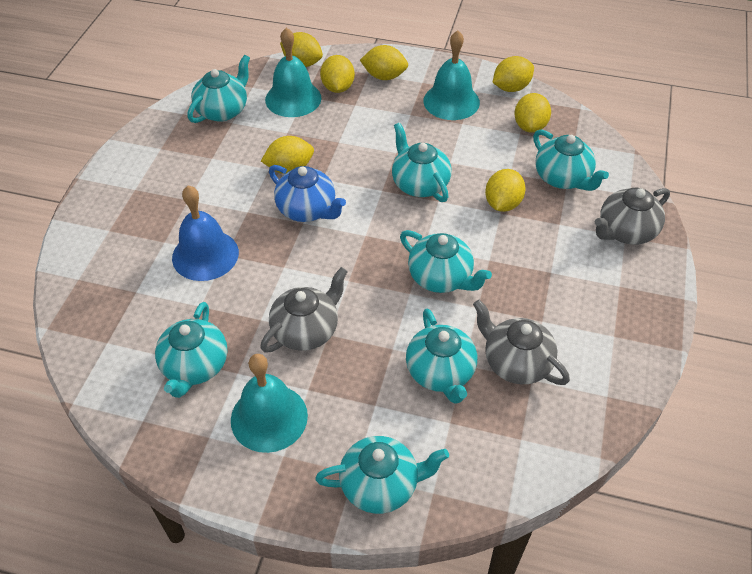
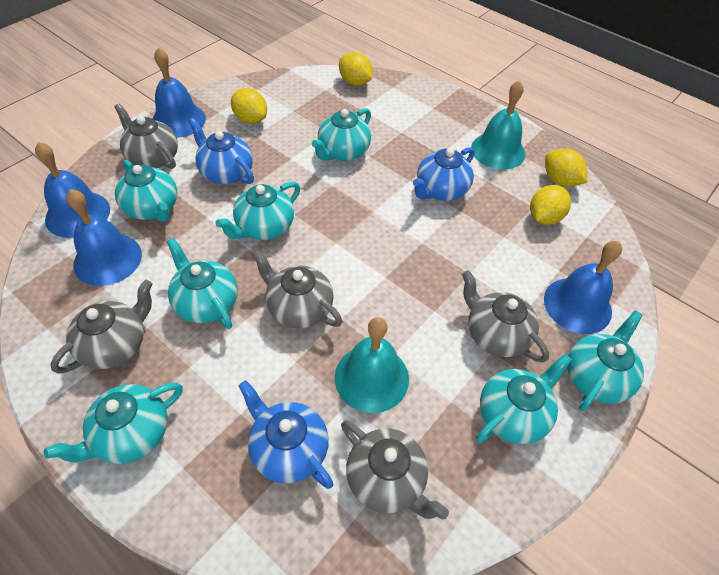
blue bell: 1 -> 4
blue teapot: 1 -> 3
grey teapot: 3 -> 5
turquoise bell: 3 -> 2
yellow lemon: 7 -> 4

